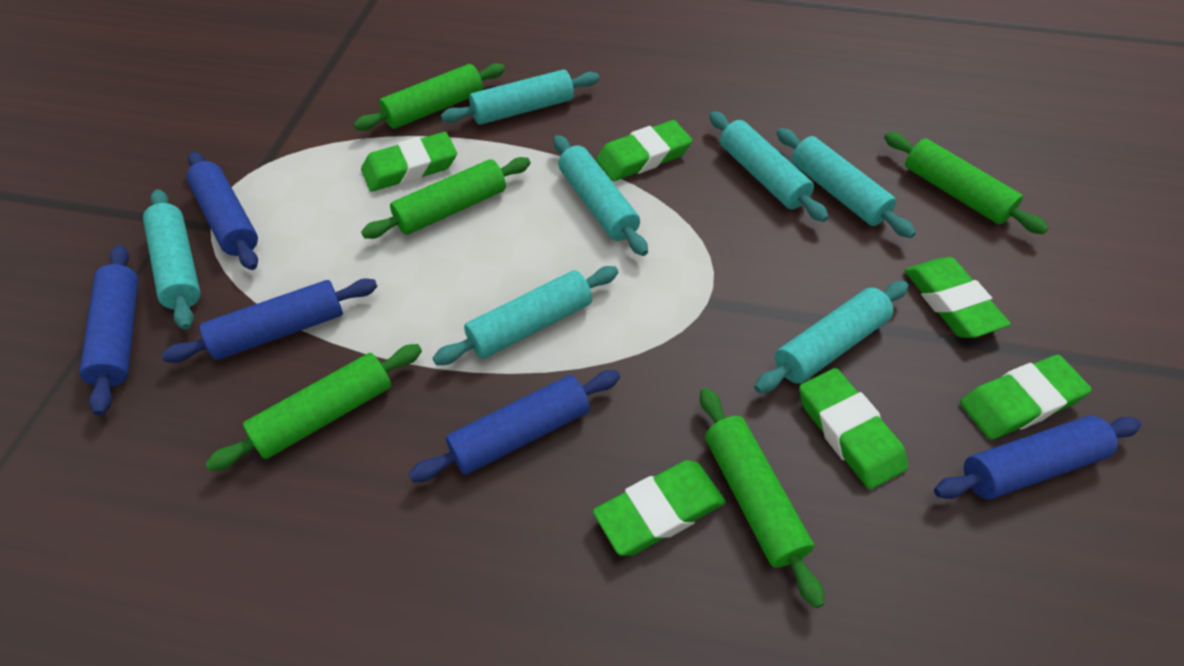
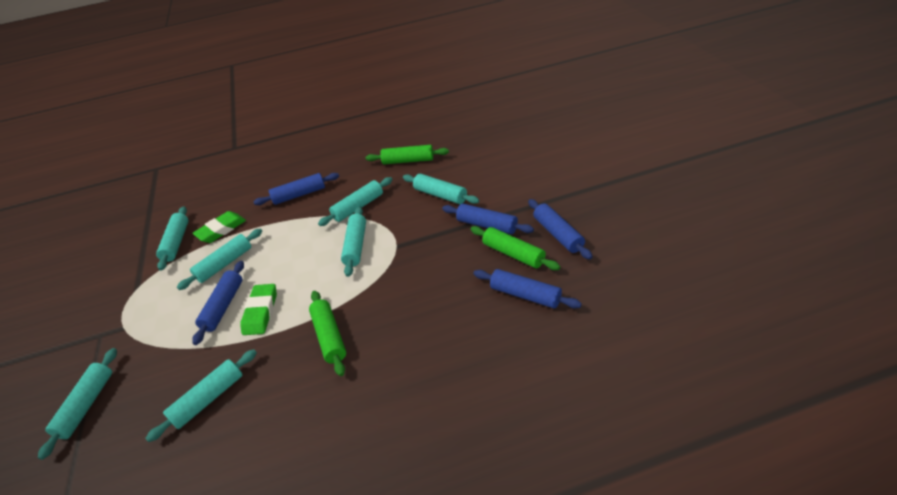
green eraser: 6 -> 2
green rolling pin: 5 -> 3

